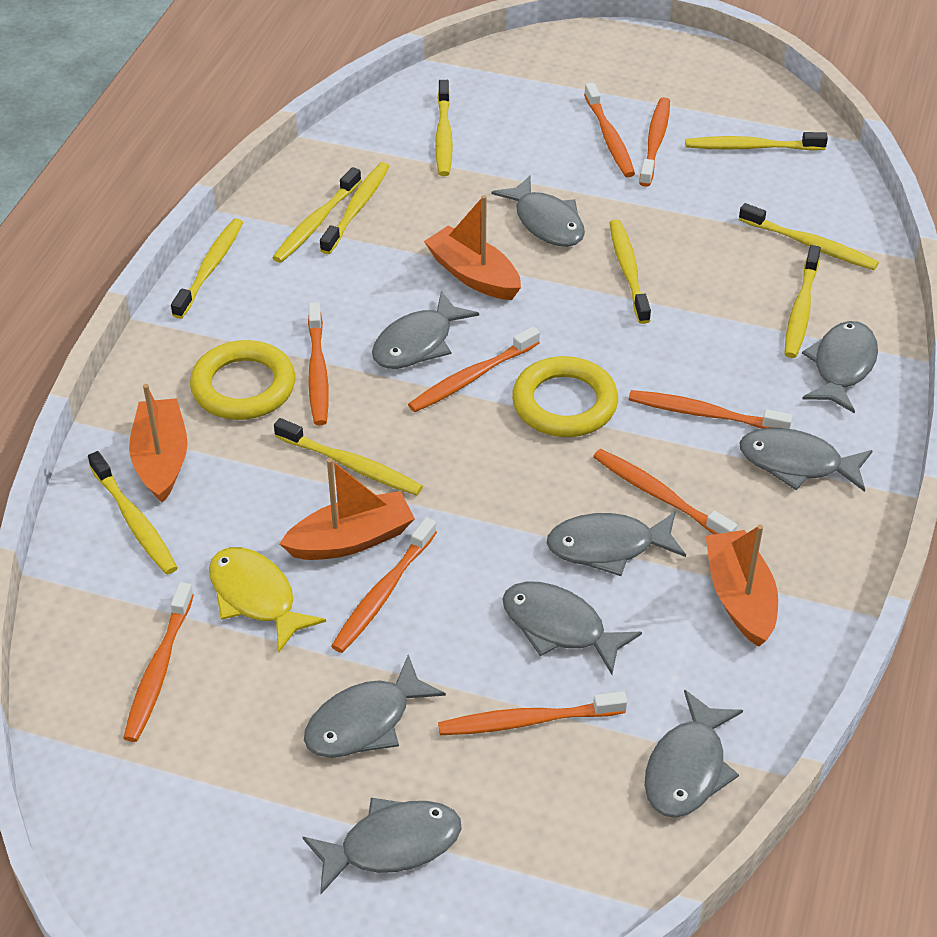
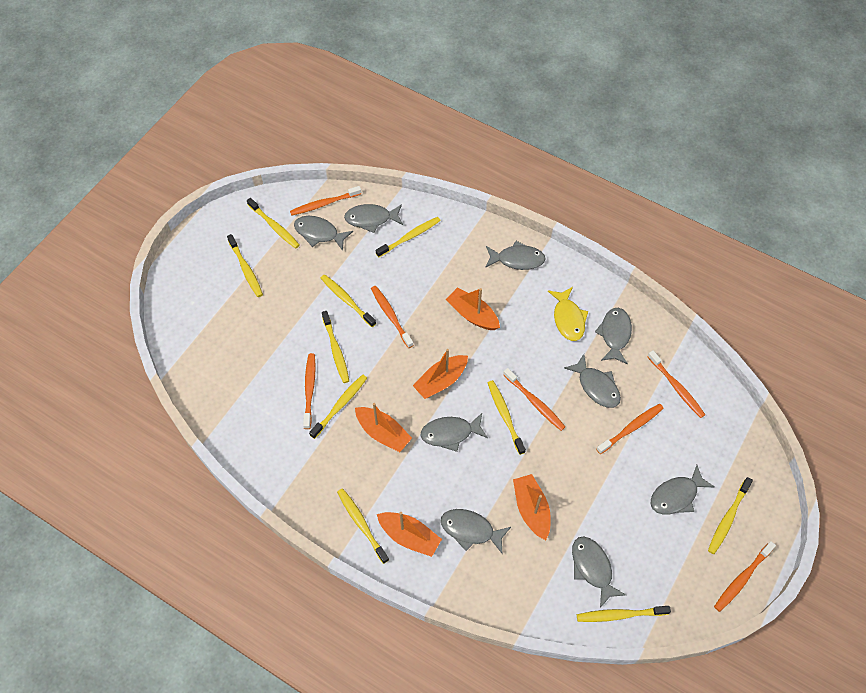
orange boat: 4 -> 5
orange toothbrush: 9 -> 7
yellow ring: 2 -> 0

